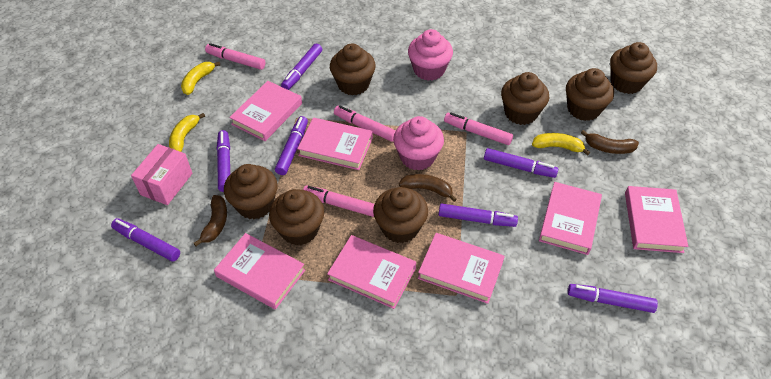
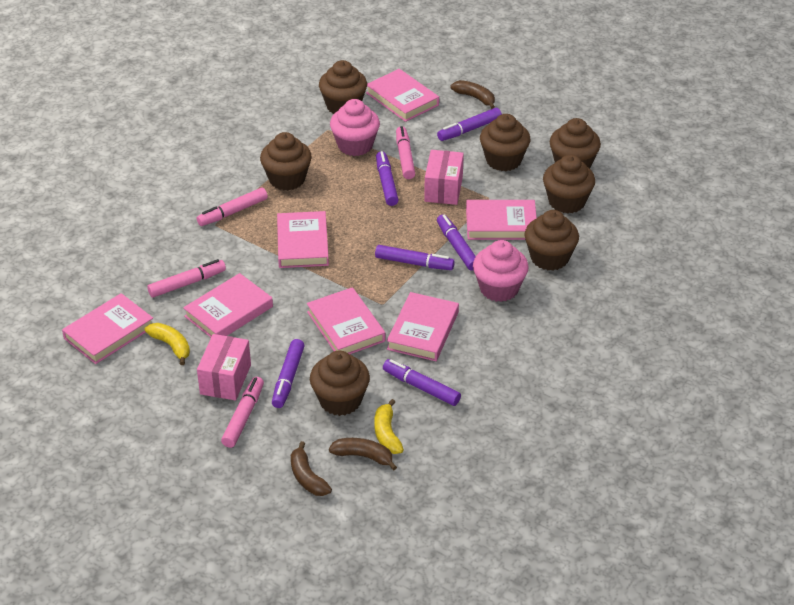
pink box: 1 -> 2
purple marker: 7 -> 6
yellow banana: 3 -> 2

